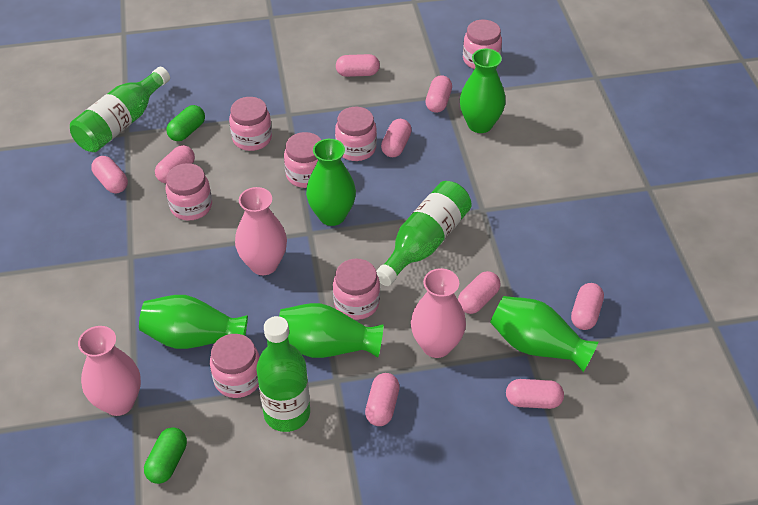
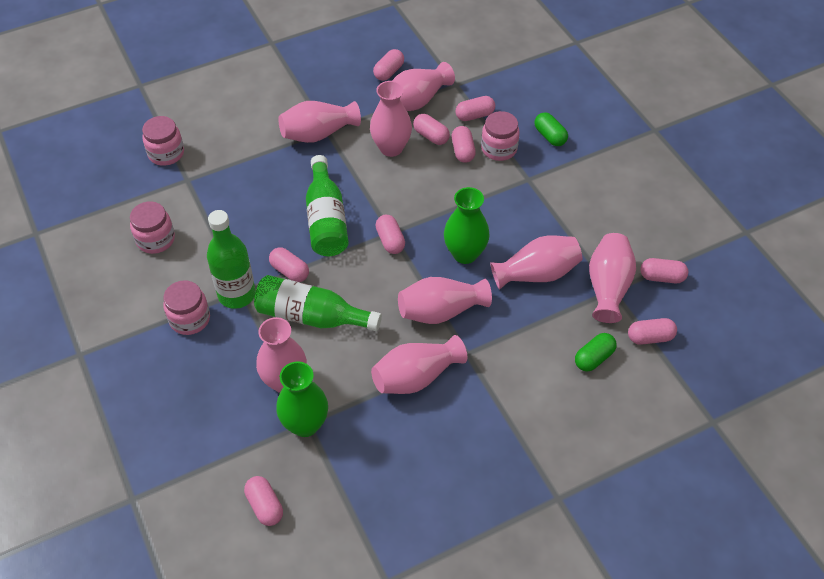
green vase: 5 -> 2
pink jar: 7 -> 4
pink vase: 3 -> 8

